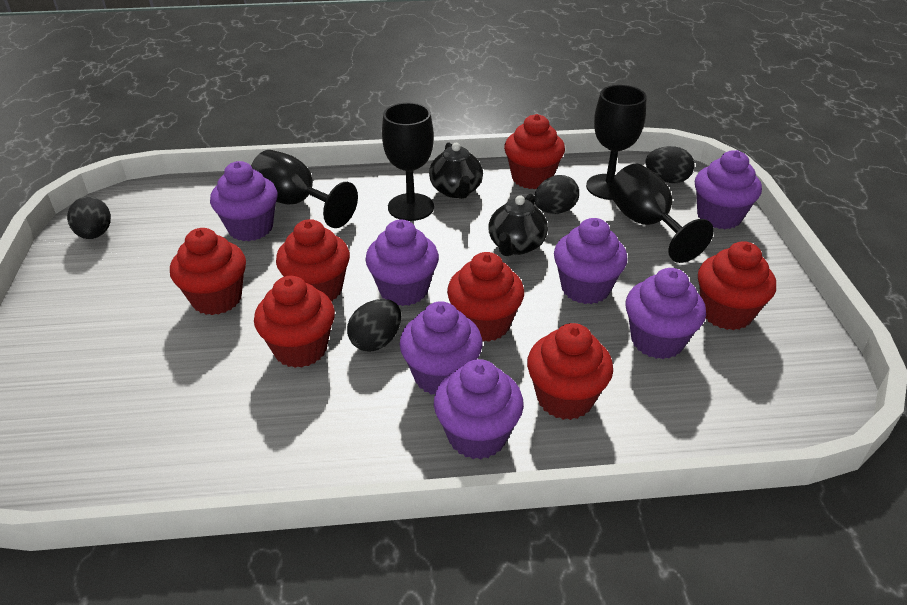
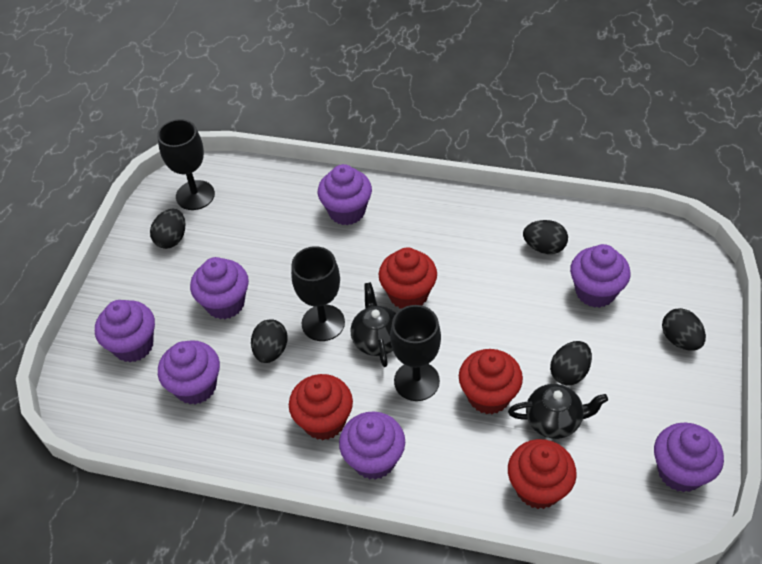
black egg: 4 -> 5
black goblet: 4 -> 3
red cupcake: 7 -> 4

